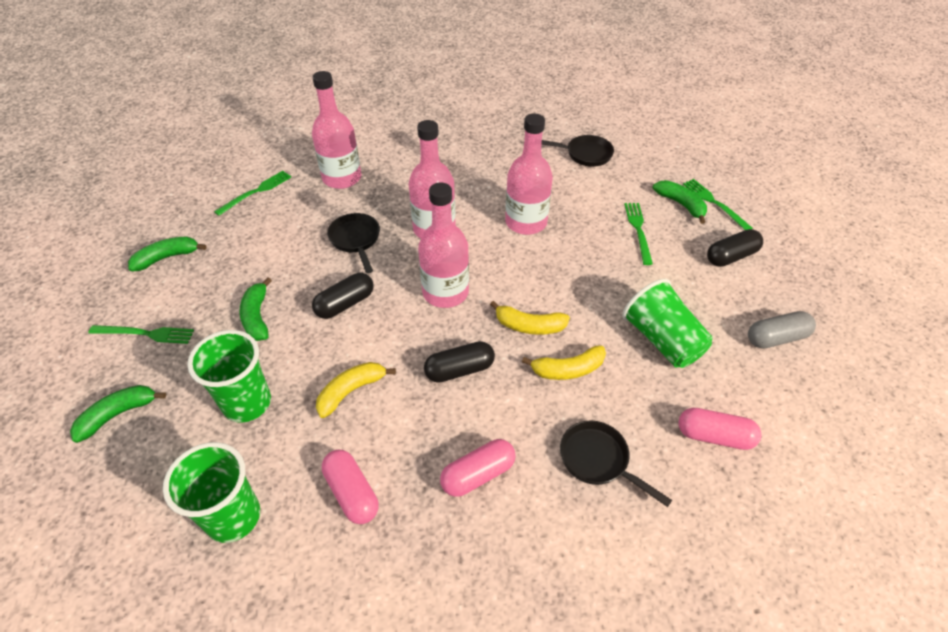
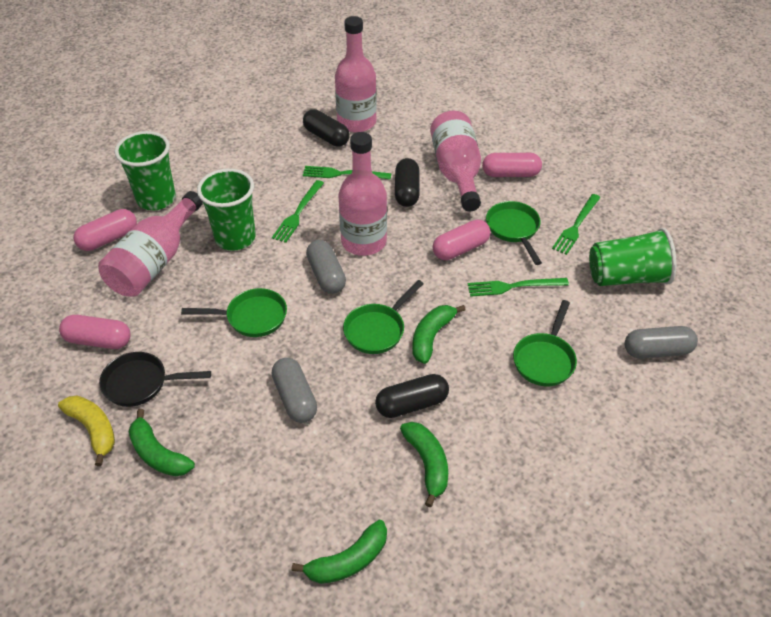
black pan: 3 -> 1
green pan: 0 -> 4
grey capsule: 1 -> 3
pink capsule: 3 -> 4
yellow banana: 3 -> 1

